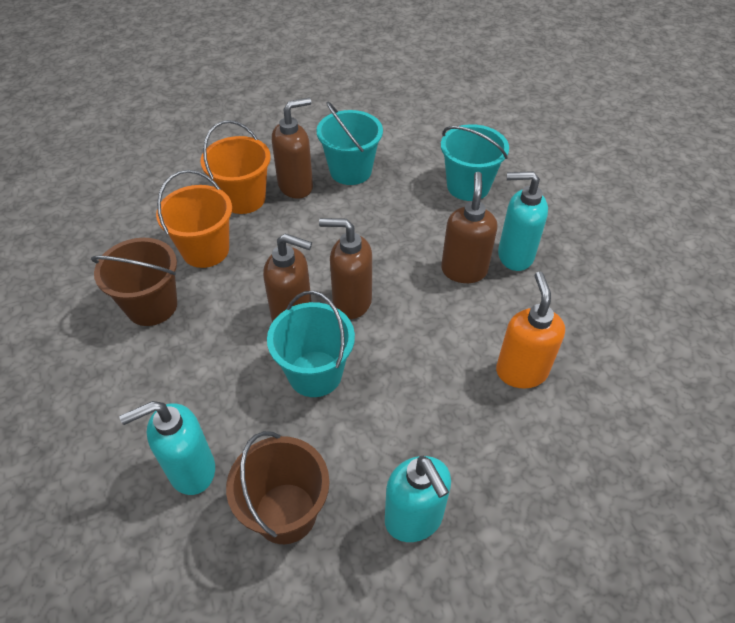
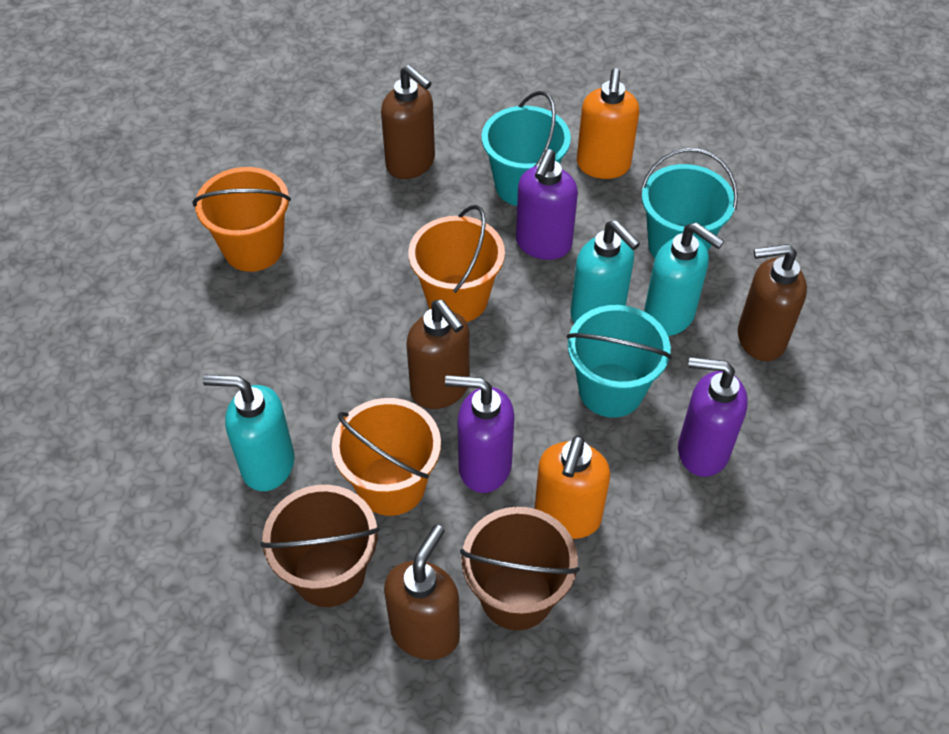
orange bucket: 2 -> 3
orange soap dispenser: 1 -> 2
purple soap dispenser: 0 -> 3

